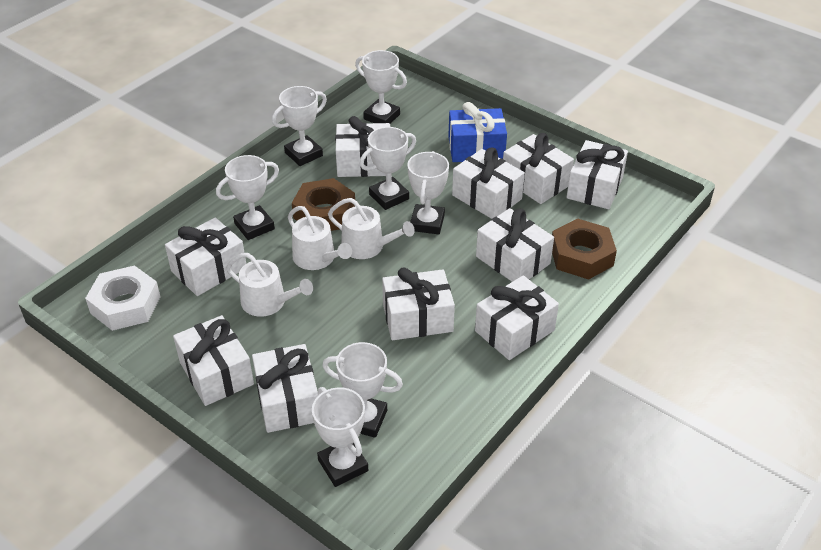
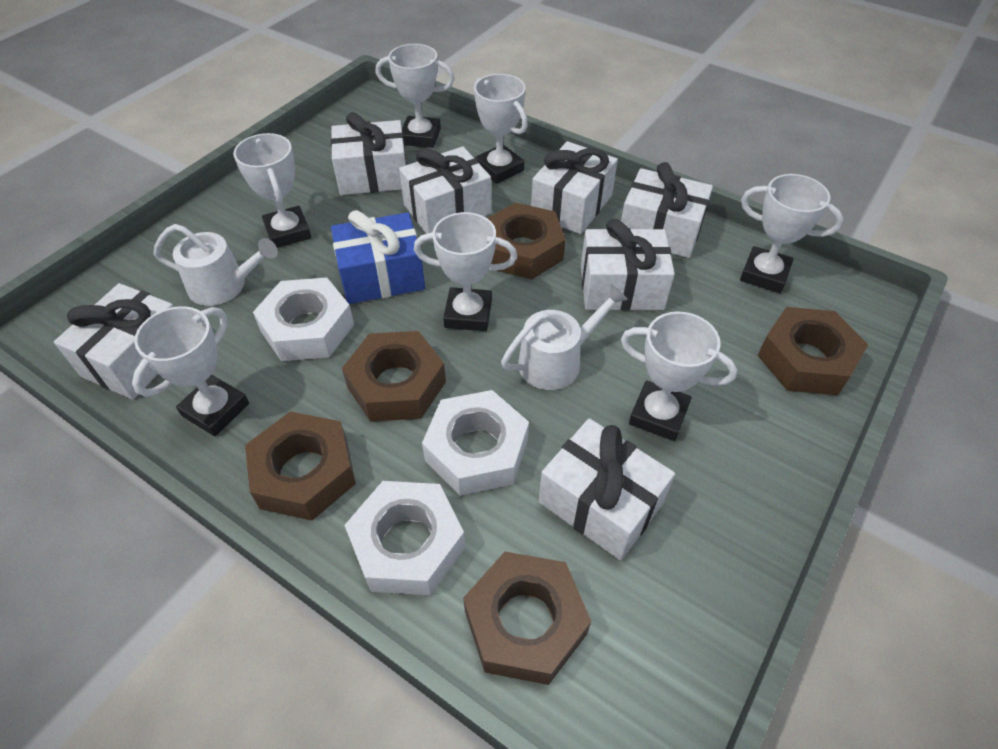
brown nut: 2 -> 5
white gift: 10 -> 7
white nut: 1 -> 3
white watering can: 3 -> 2

